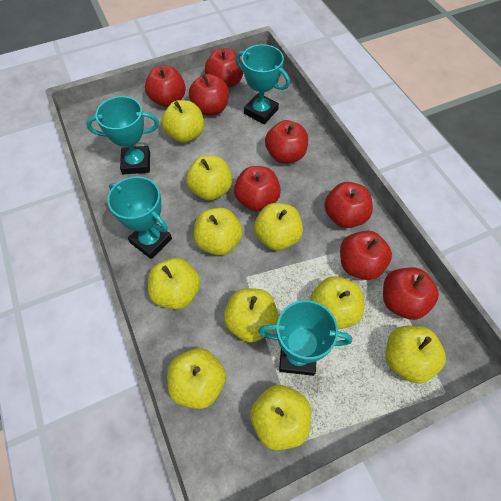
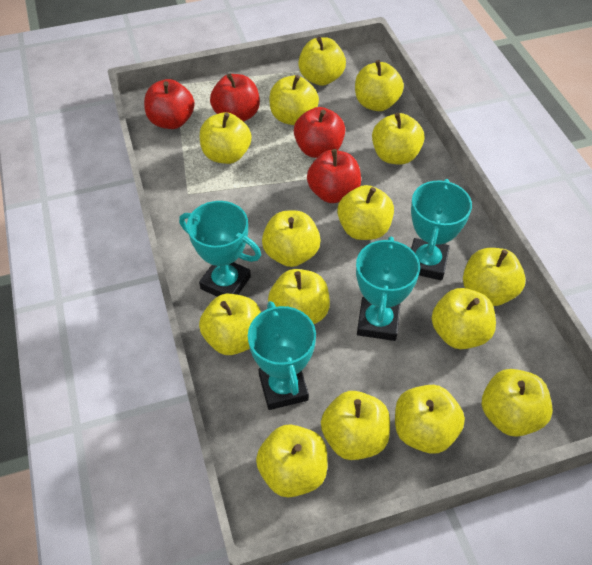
red apple: 8 -> 4
yellow apple: 10 -> 15

